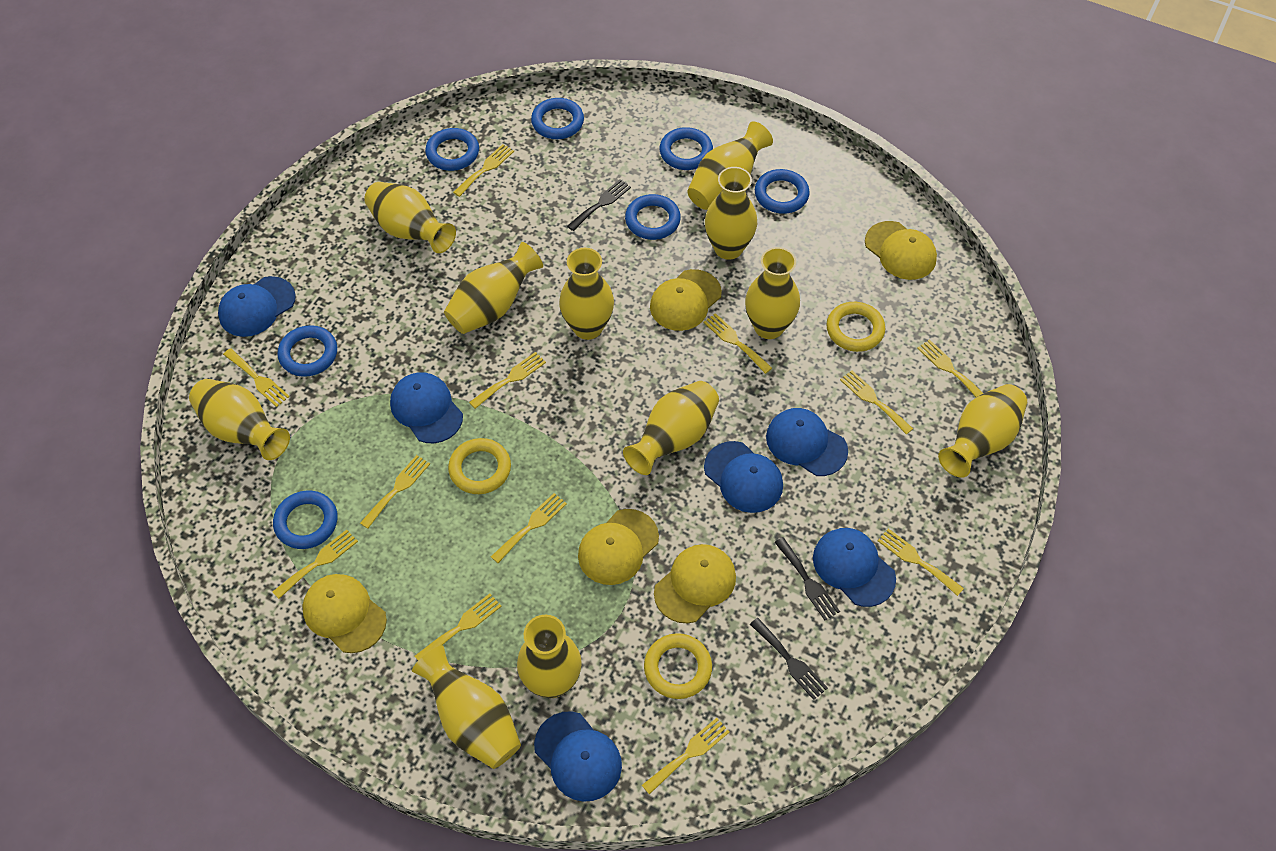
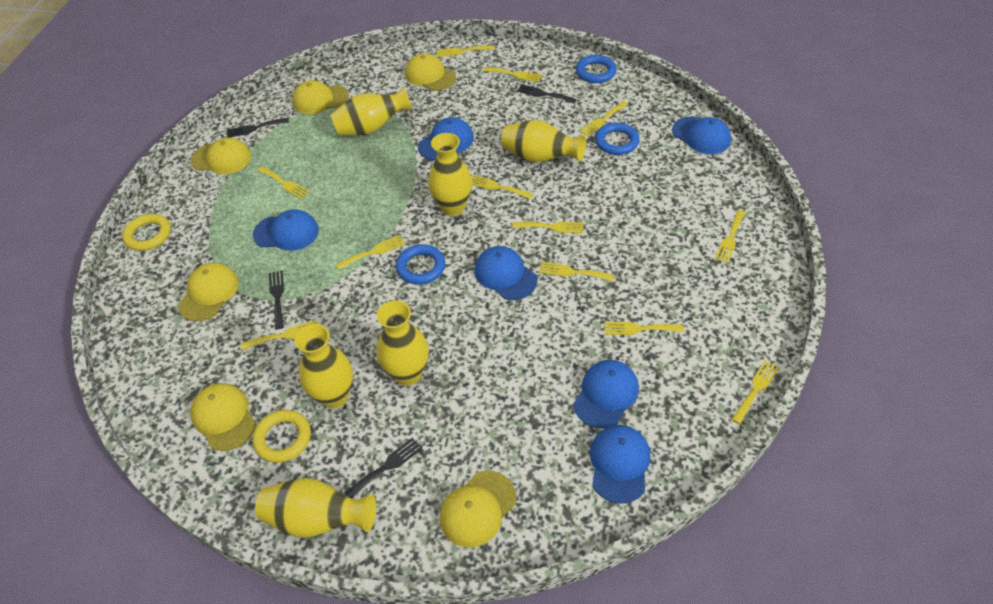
black fork: 3 -> 4
blue ring: 7 -> 3
yellow cap: 5 -> 6
yellow ring: 3 -> 2
yellow vase: 11 -> 6

